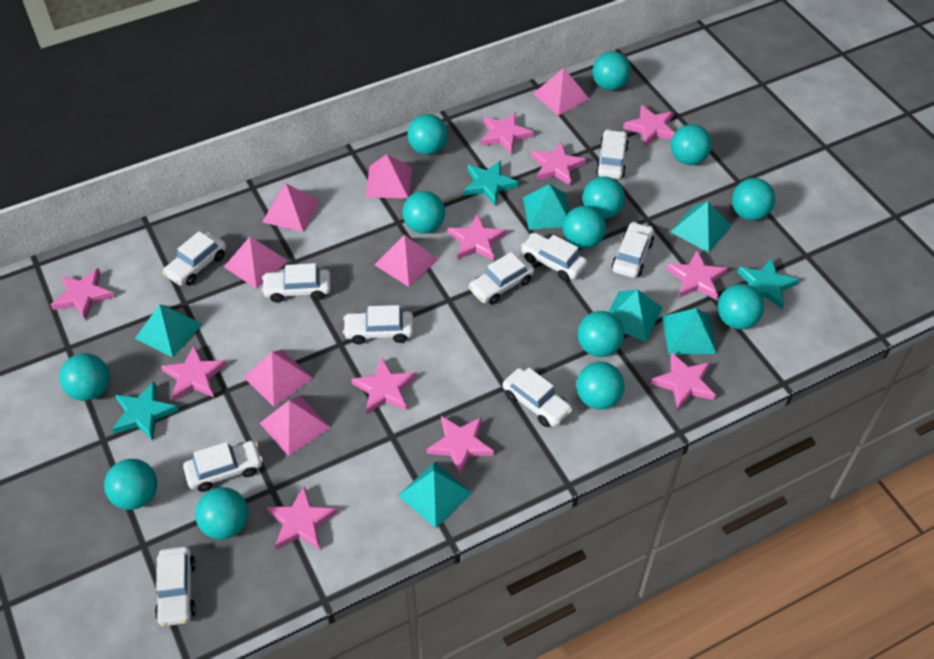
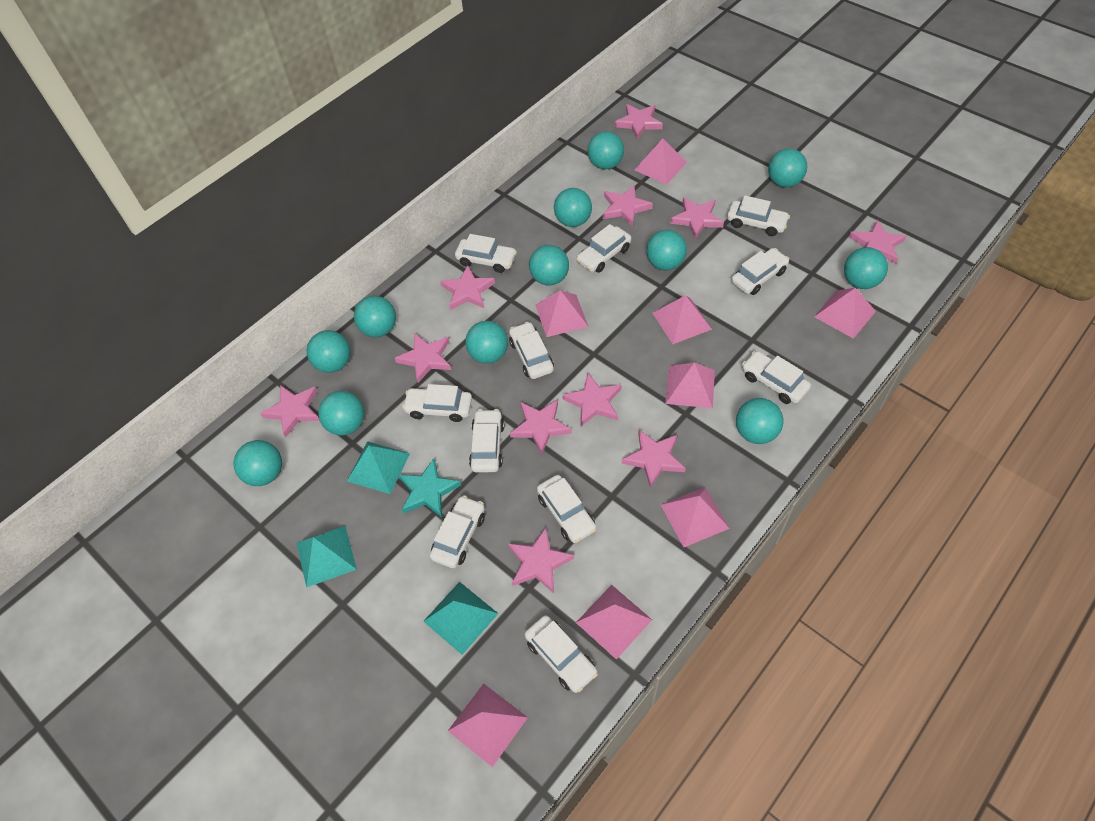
pink pyramid: 7 -> 8
turquoise ball: 13 -> 12
turquoise pyramid: 6 -> 3
turquoise star: 3 -> 1
white car: 10 -> 11

